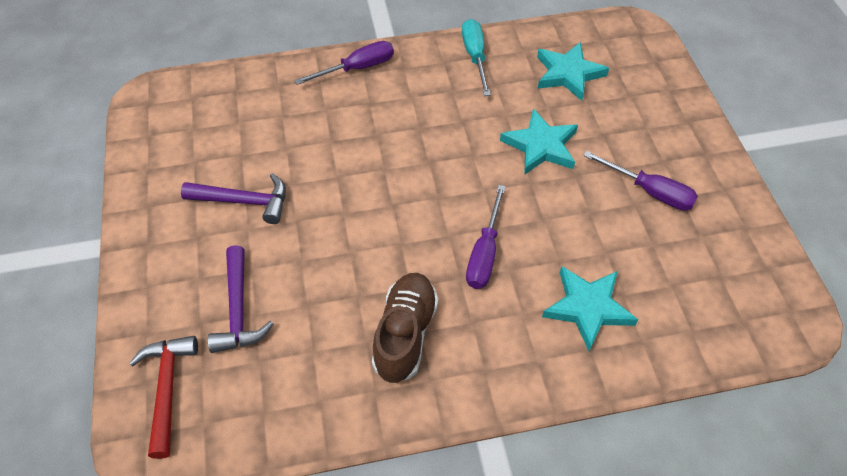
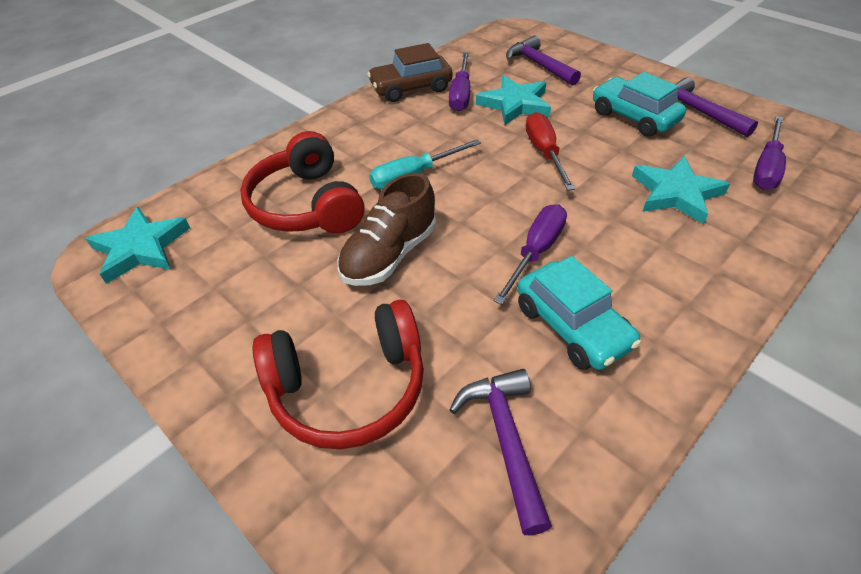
brown car: 0 -> 1
purple hammer: 2 -> 3
red hammer: 1 -> 0
red headphones: 0 -> 2
red screwdriver: 0 -> 1
turquoise car: 0 -> 2

